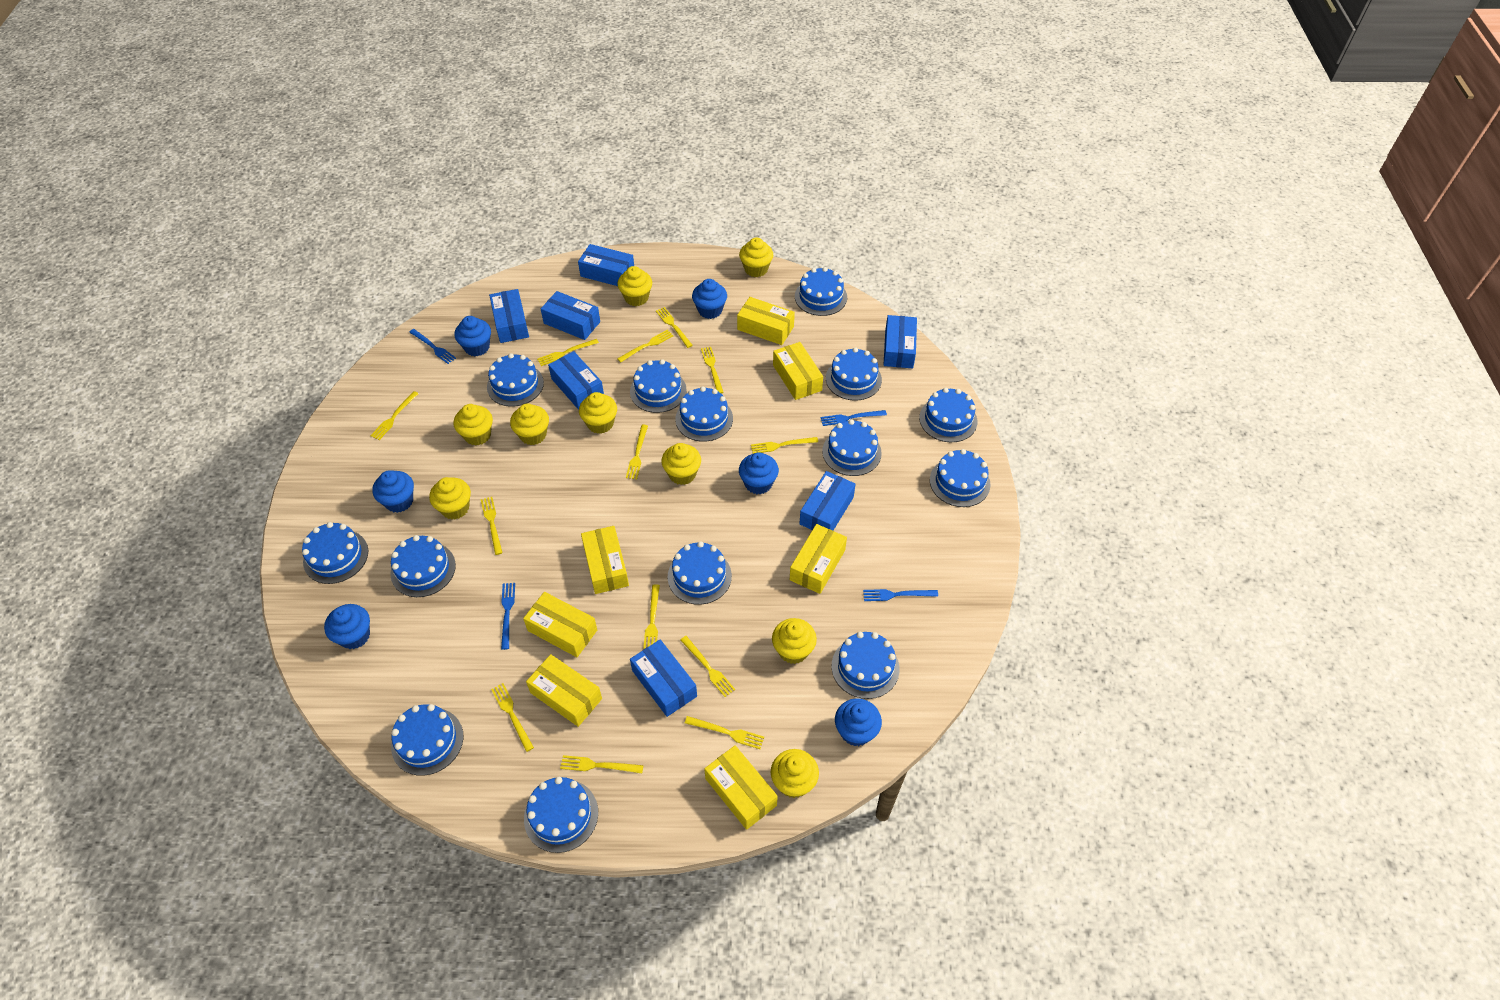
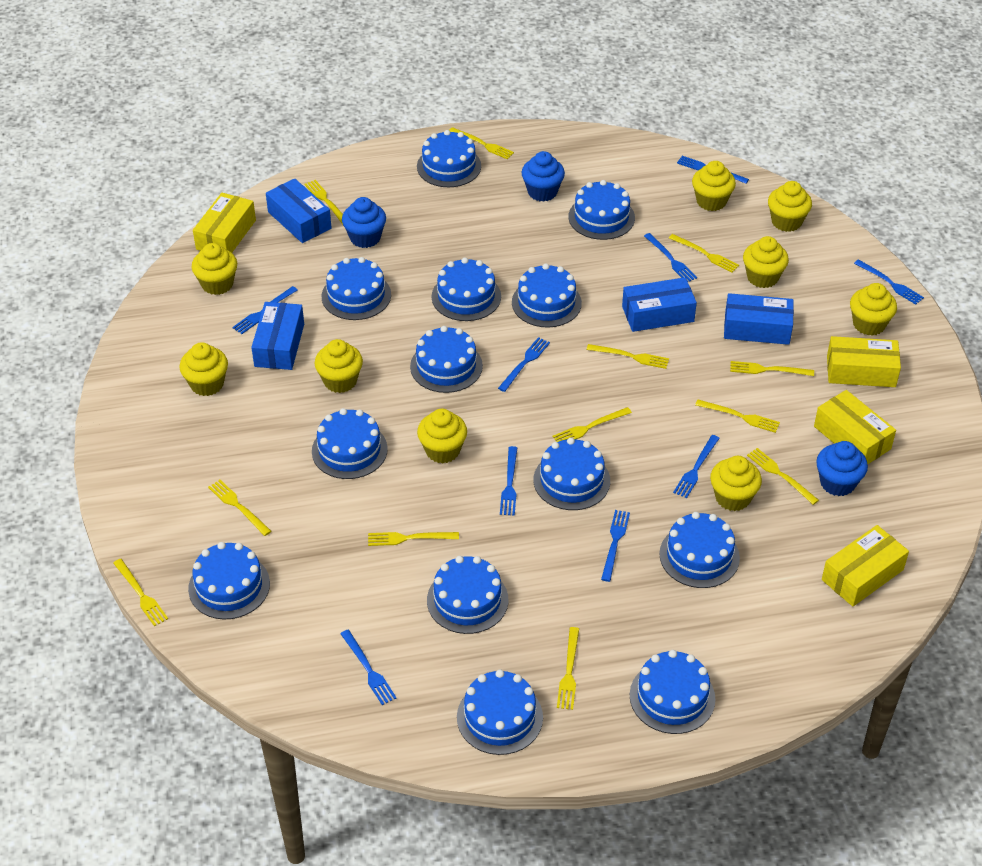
blue box: 7 -> 4
blue cake: 14 -> 13
blue cupcake: 6 -> 3
blue fork: 4 -> 9
yellow box: 7 -> 4
yellow fork: 13 -> 12

